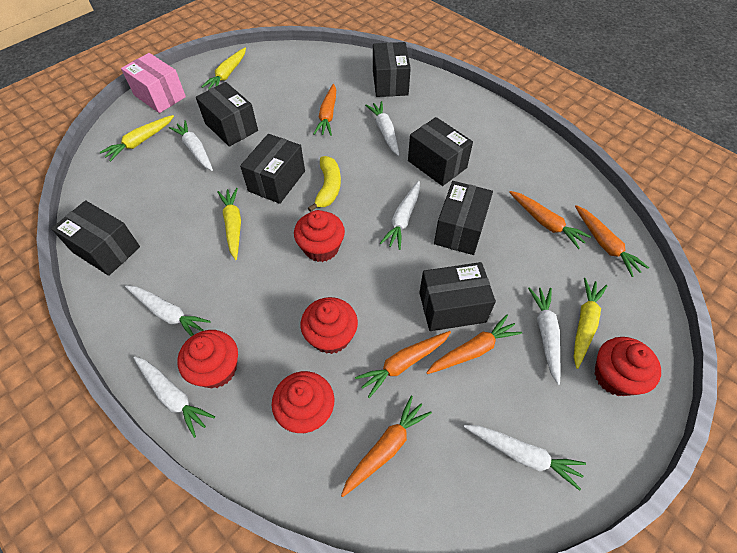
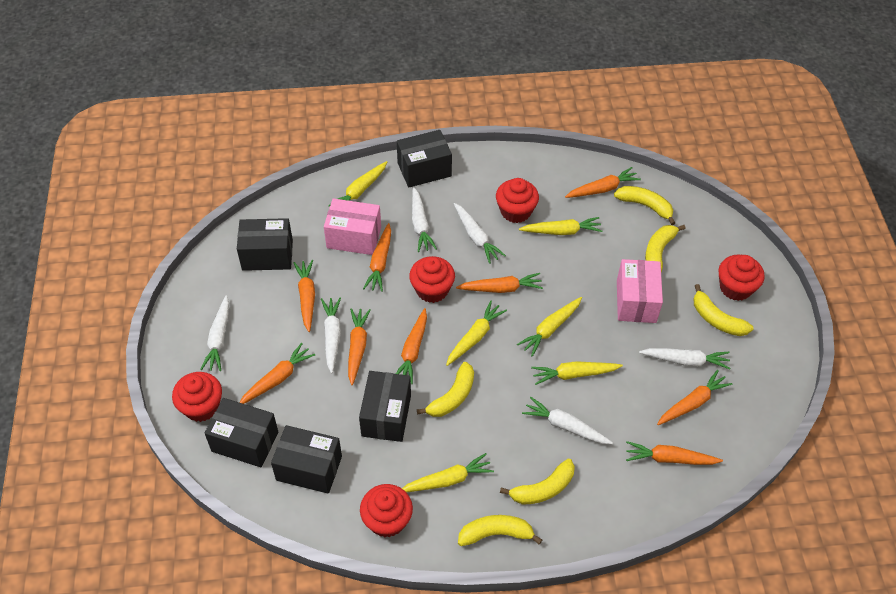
black box: 7 -> 5
orange carrot: 6 -> 9
pink box: 1 -> 2
white carrot: 7 -> 6
yellow banana: 1 -> 6
yellow carrot: 4 -> 6

